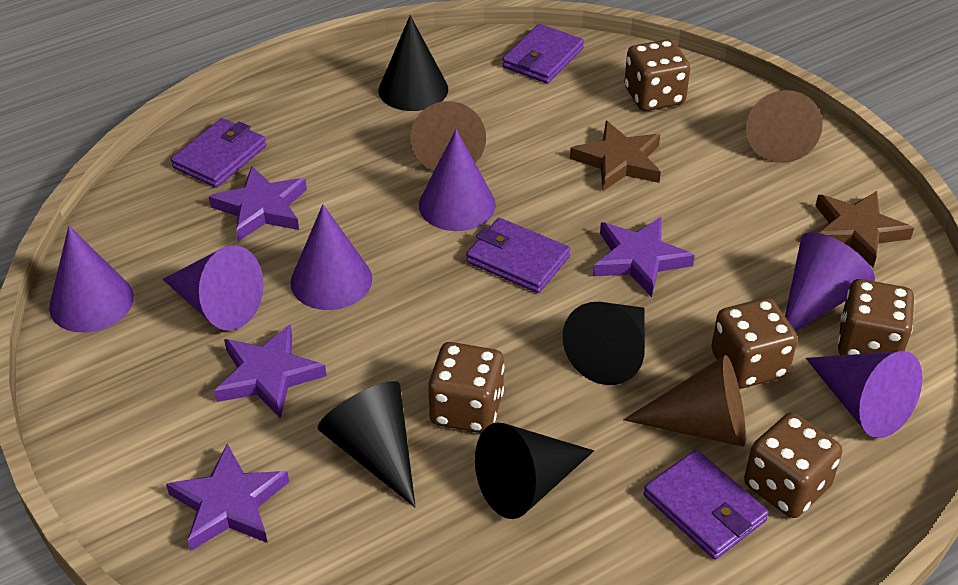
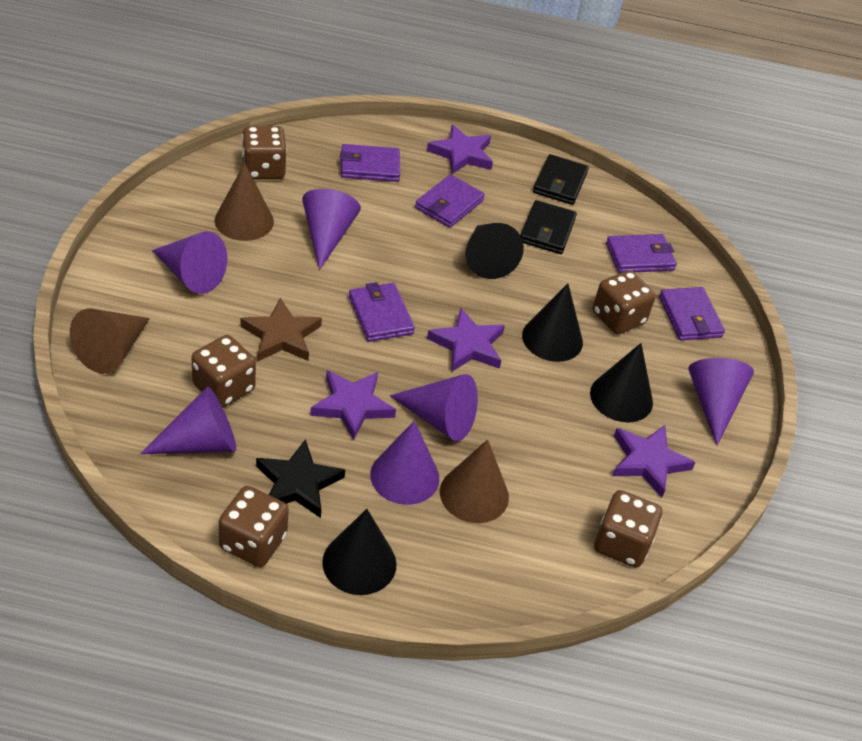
black star: 0 -> 1
black wallet: 0 -> 2
brown star: 2 -> 1
purple wallet: 4 -> 5

